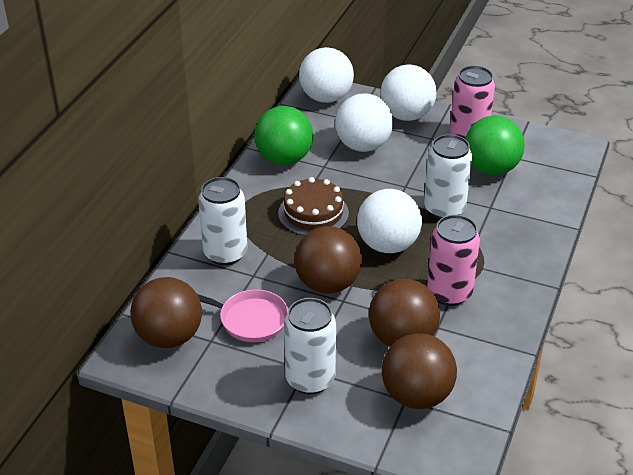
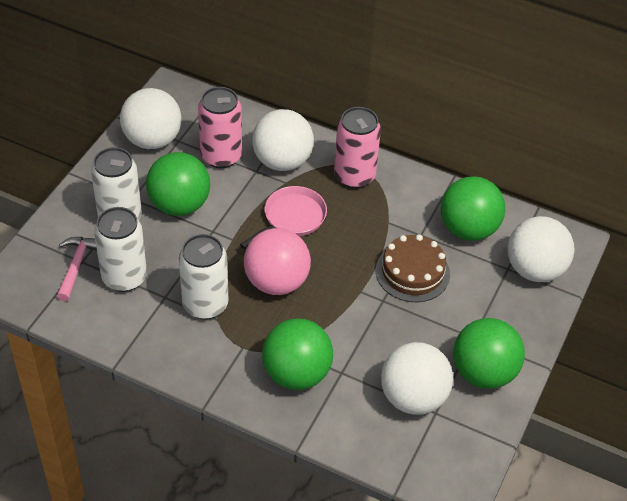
brown ball: 4 -> 0
green ball: 2 -> 4
pink ball: 0 -> 1
pink hammer: 0 -> 1

